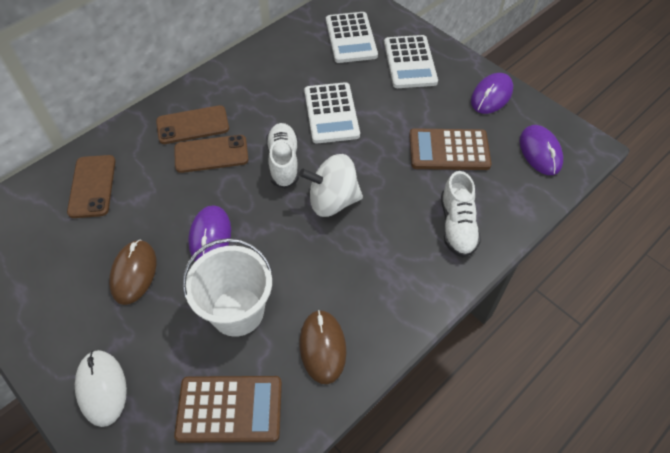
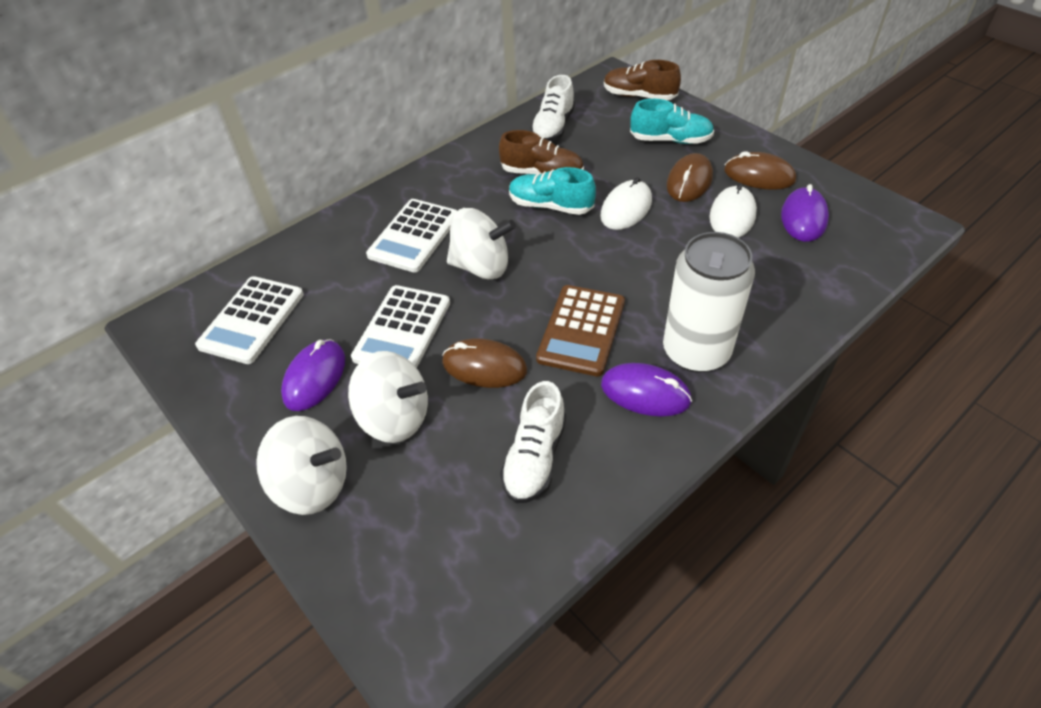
brown calculator: 2 -> 1
brown mouse: 2 -> 3
brown phone: 3 -> 0
brown shoe: 0 -> 2
turquoise shoe: 0 -> 2
white bucket: 1 -> 0
white can: 0 -> 1
white mouse: 1 -> 2
white spinning top: 1 -> 3

